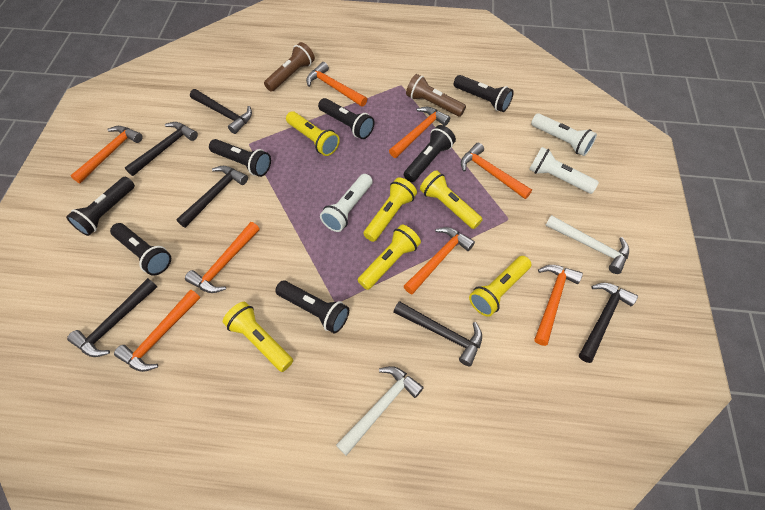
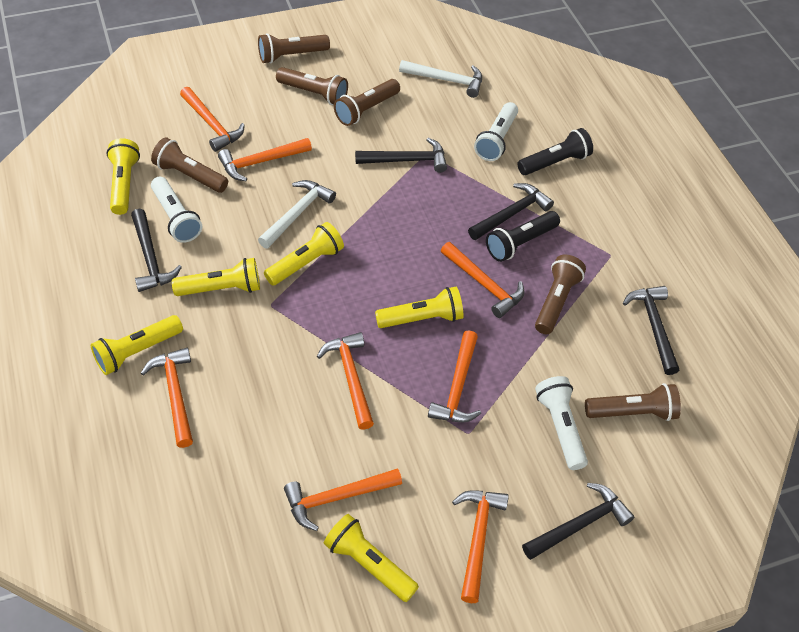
black flashlight: 7 -> 2
black hammer: 6 -> 5
brown flashlight: 2 -> 6

